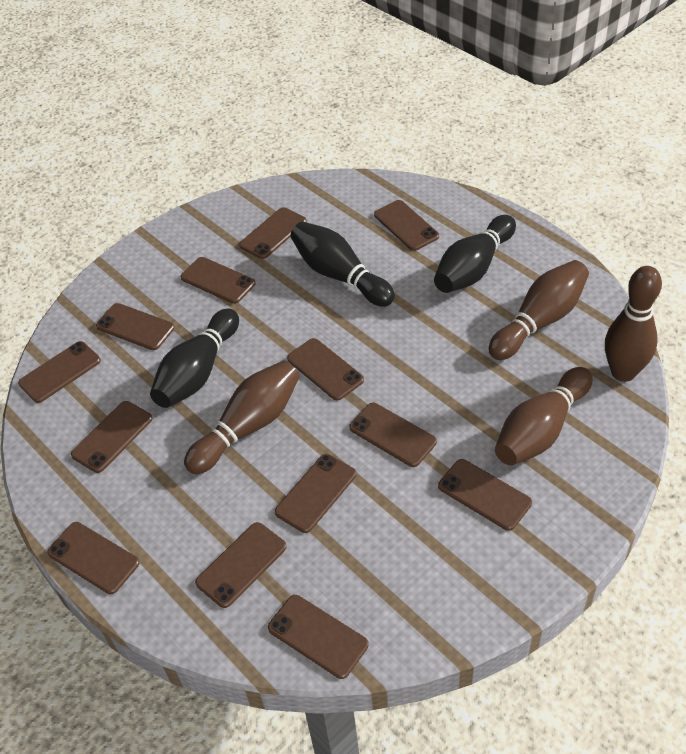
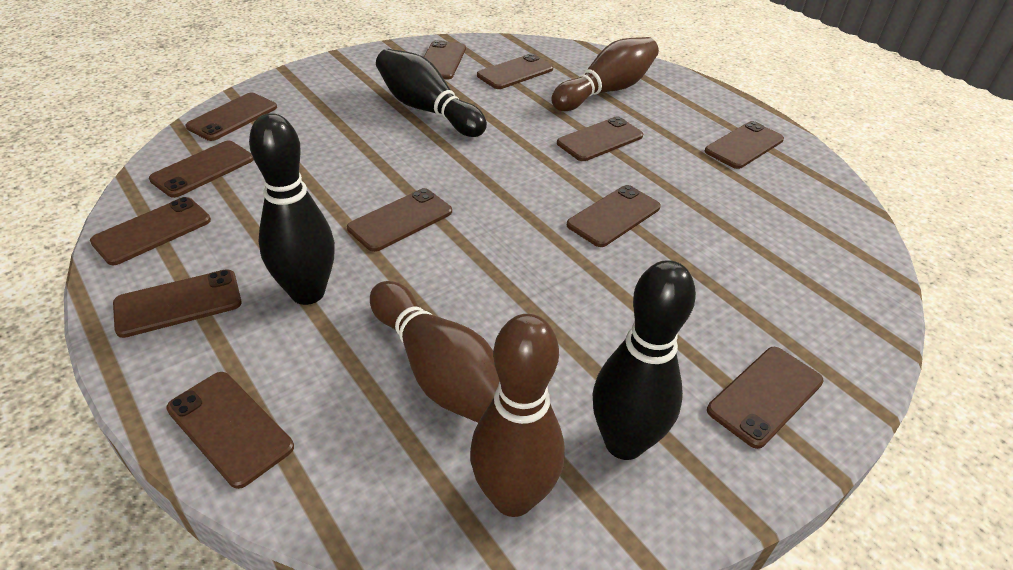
brown bowling pin: 4 -> 3
brown phone: 13 -> 12

